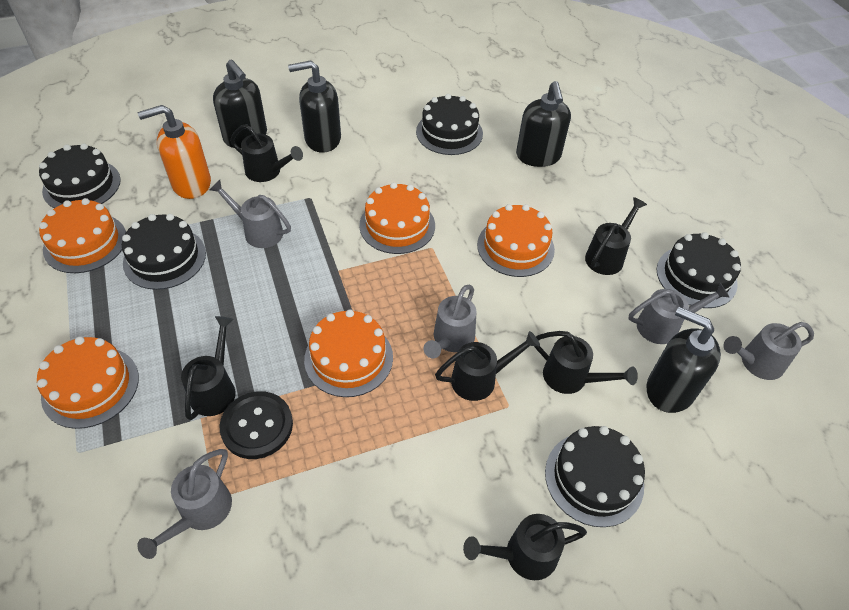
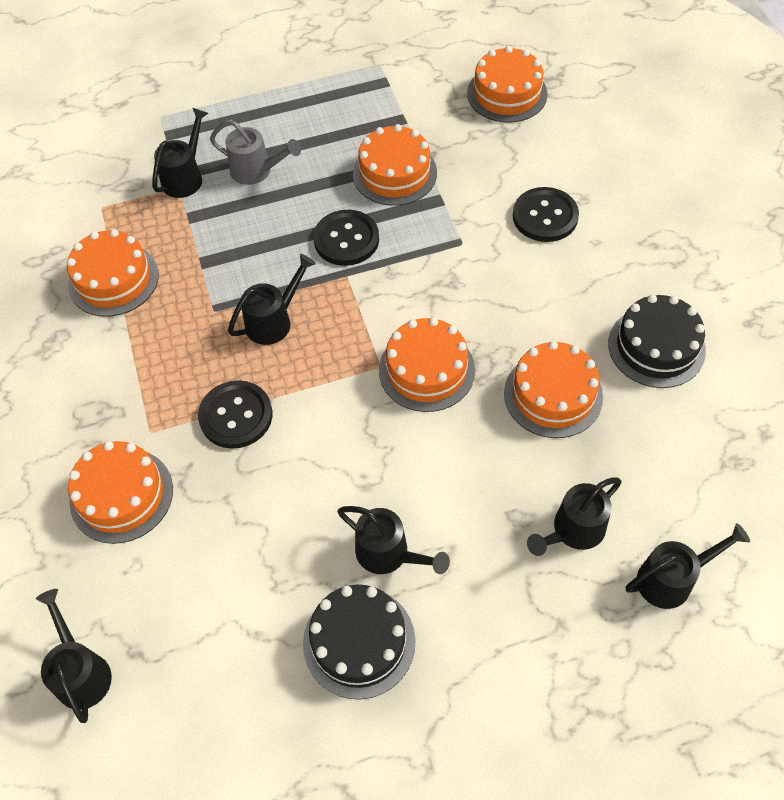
black button: 1 -> 3
black cake: 5 -> 2
black soap dispenser: 4 -> 0
grey watering can: 5 -> 1
orange cake: 5 -> 6
orange soap dispenser: 1 -> 0

